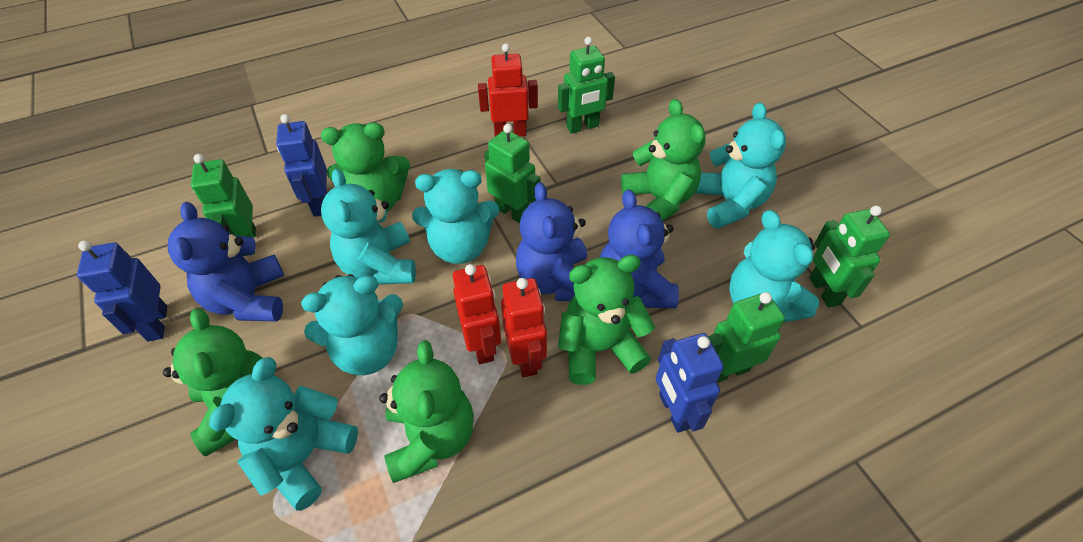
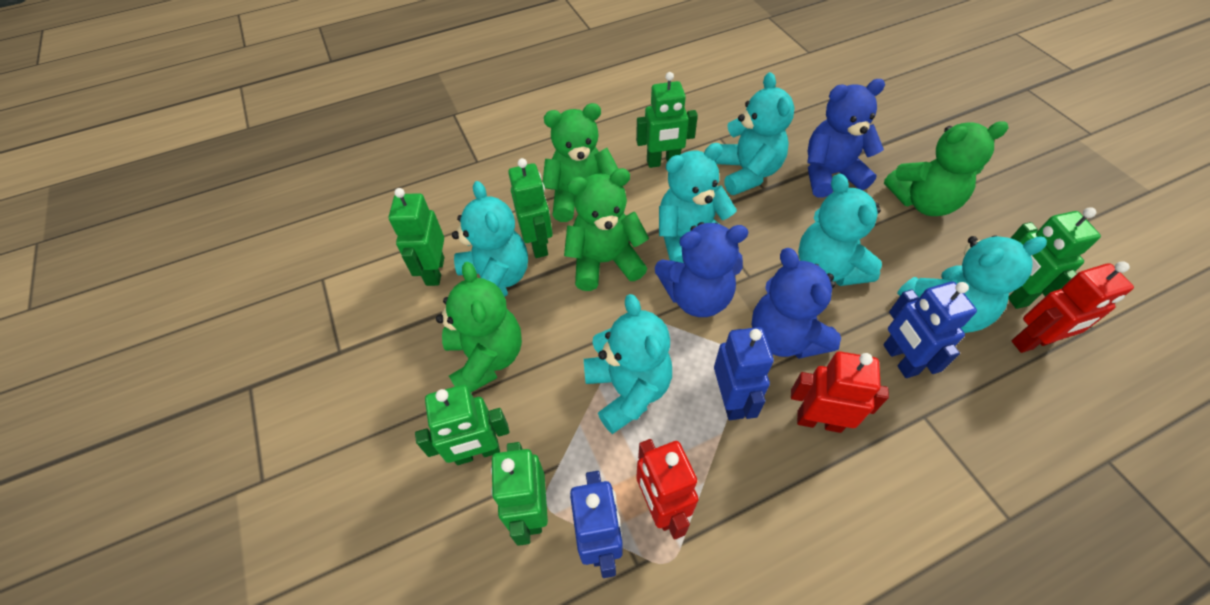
green robot: 5 -> 6
green teddy bear: 5 -> 4

